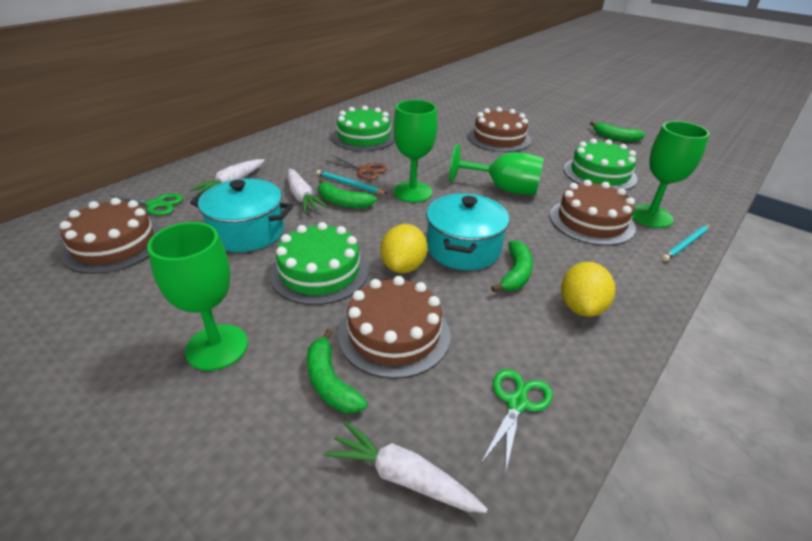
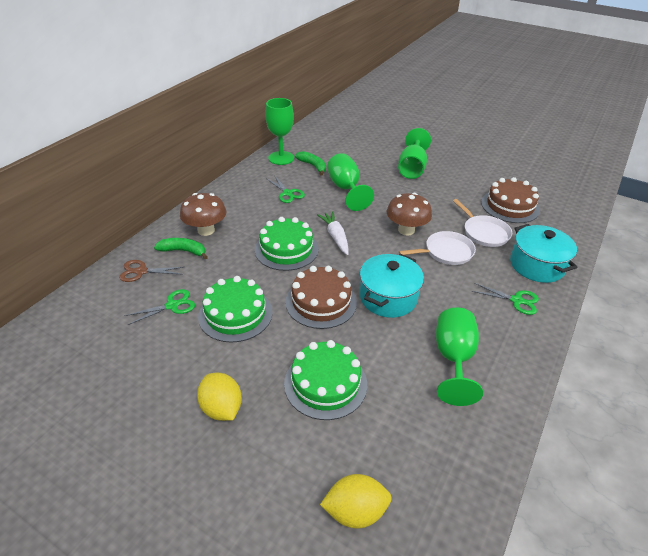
brown cake: 4 -> 2
brown mushroom: 0 -> 2
green banana: 4 -> 2
green scissors: 2 -> 3
turquoise pencil: 2 -> 0
white carrot: 3 -> 1
white pan: 0 -> 2

